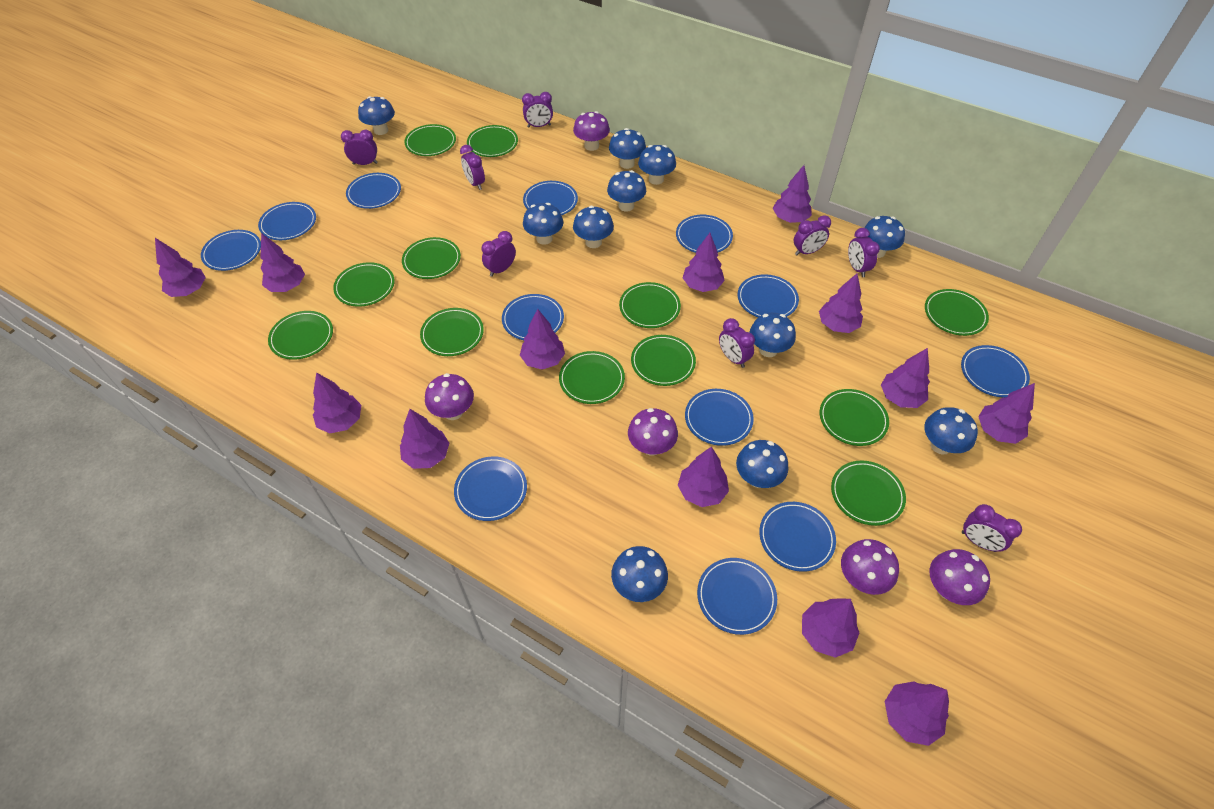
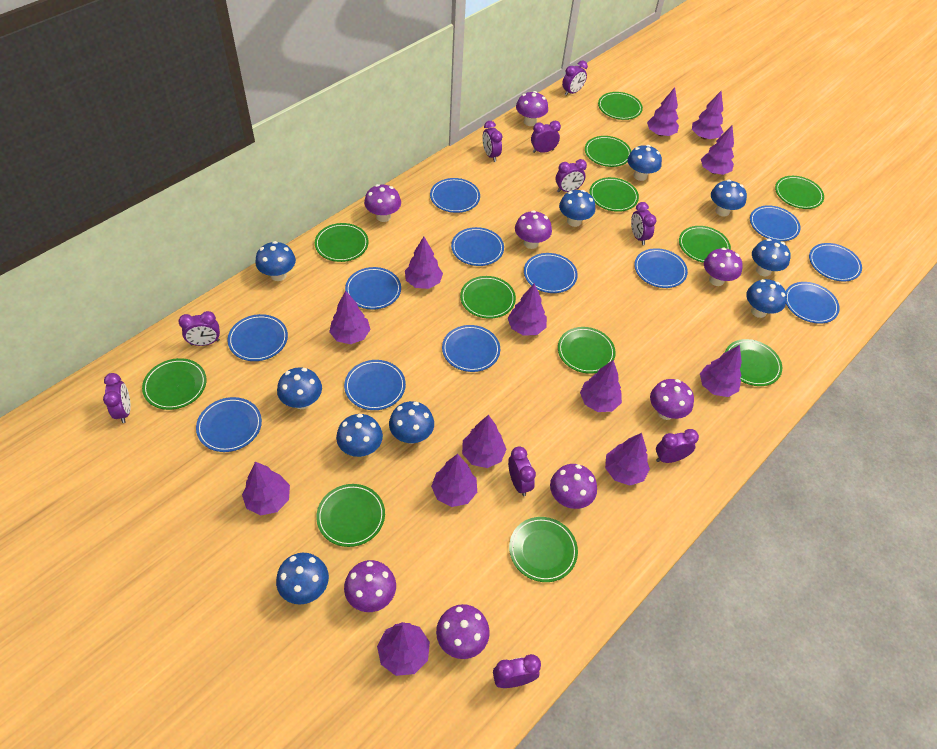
blue mushroom: 11 -> 10
purple clock: 8 -> 10
purple mushroom: 5 -> 8

